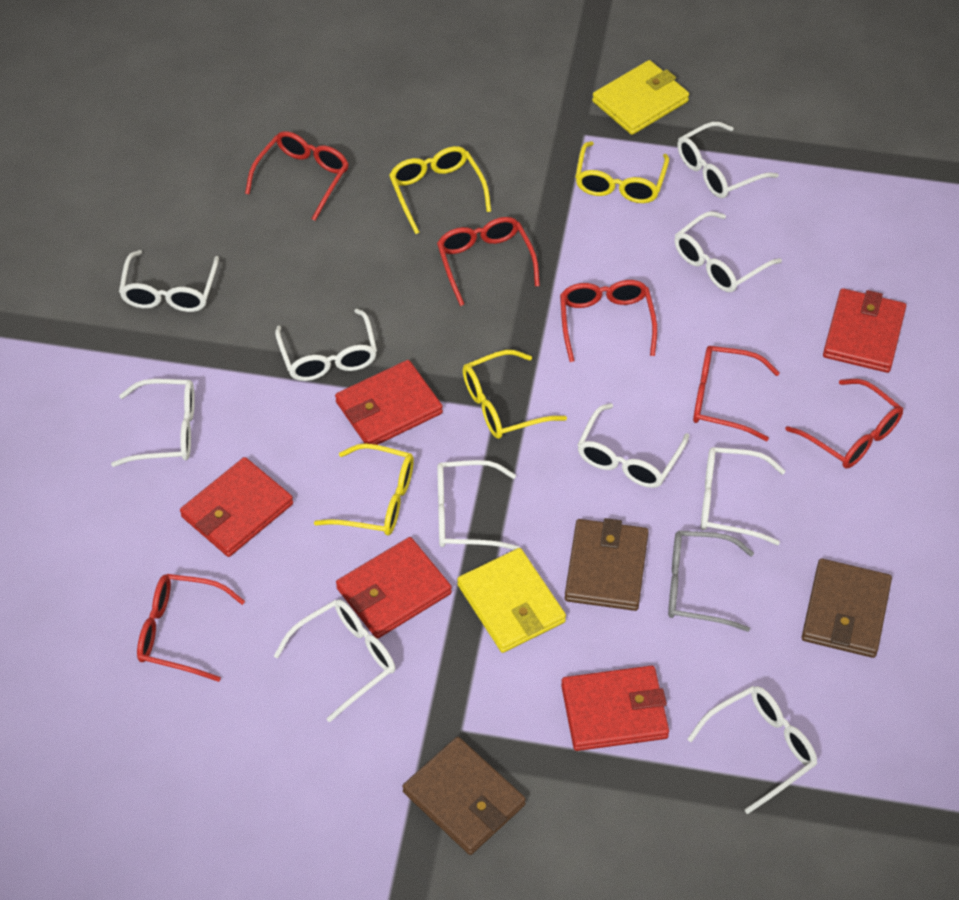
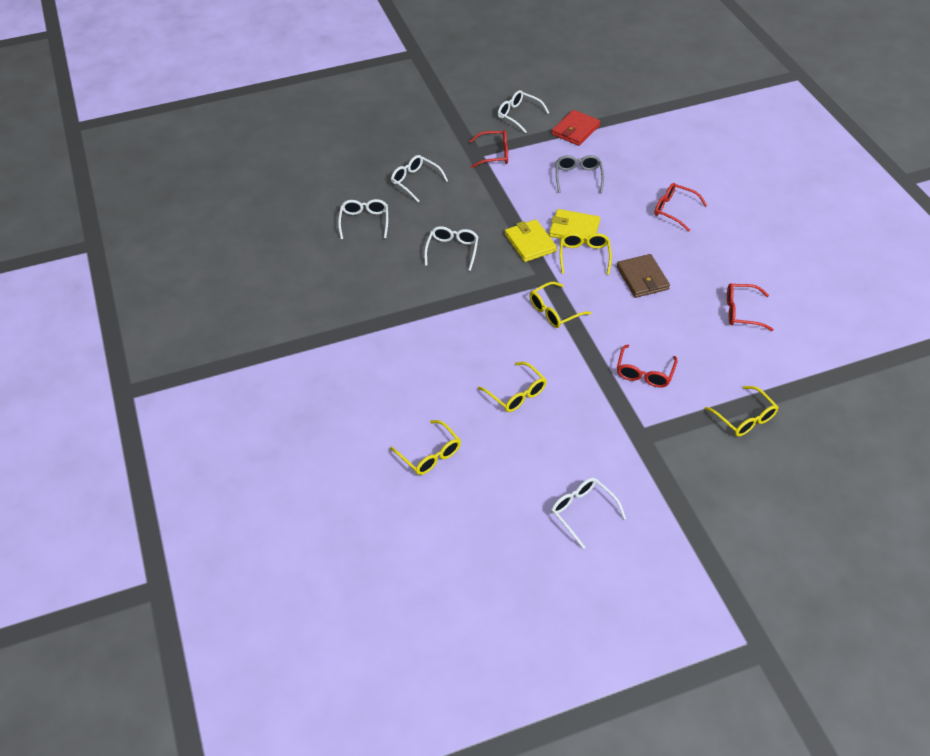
brown wallet: 3 -> 1
red glasses: 6 -> 4
red wallet: 5 -> 1
white glasses: 10 -> 5
yellow glasses: 4 -> 5

